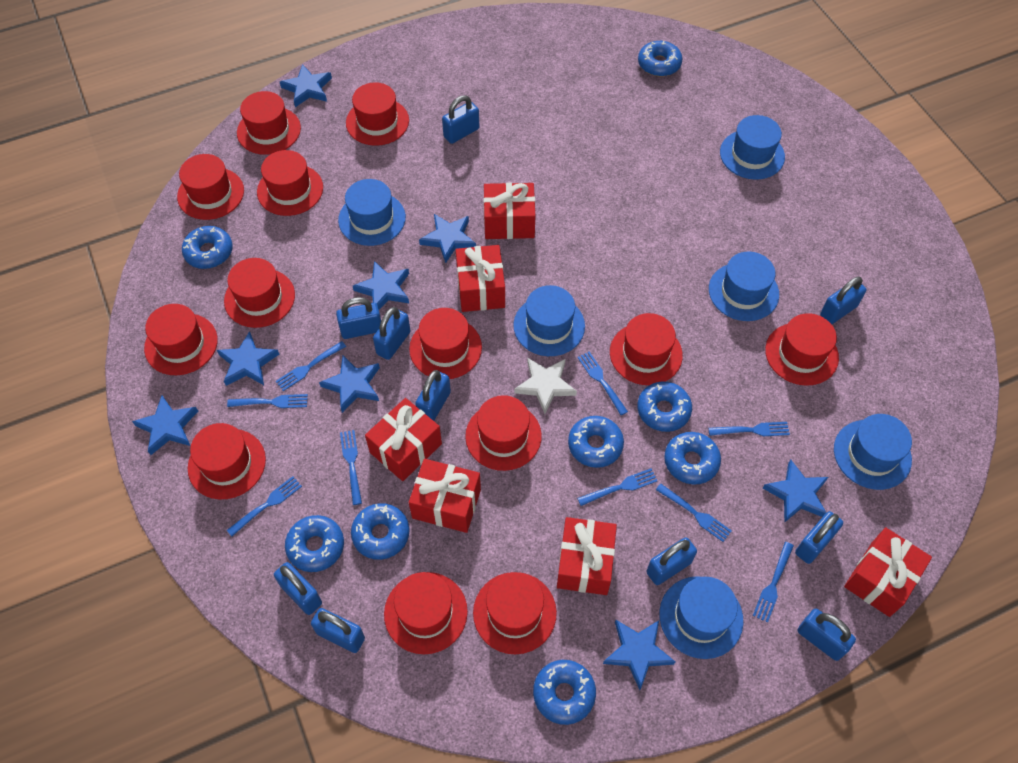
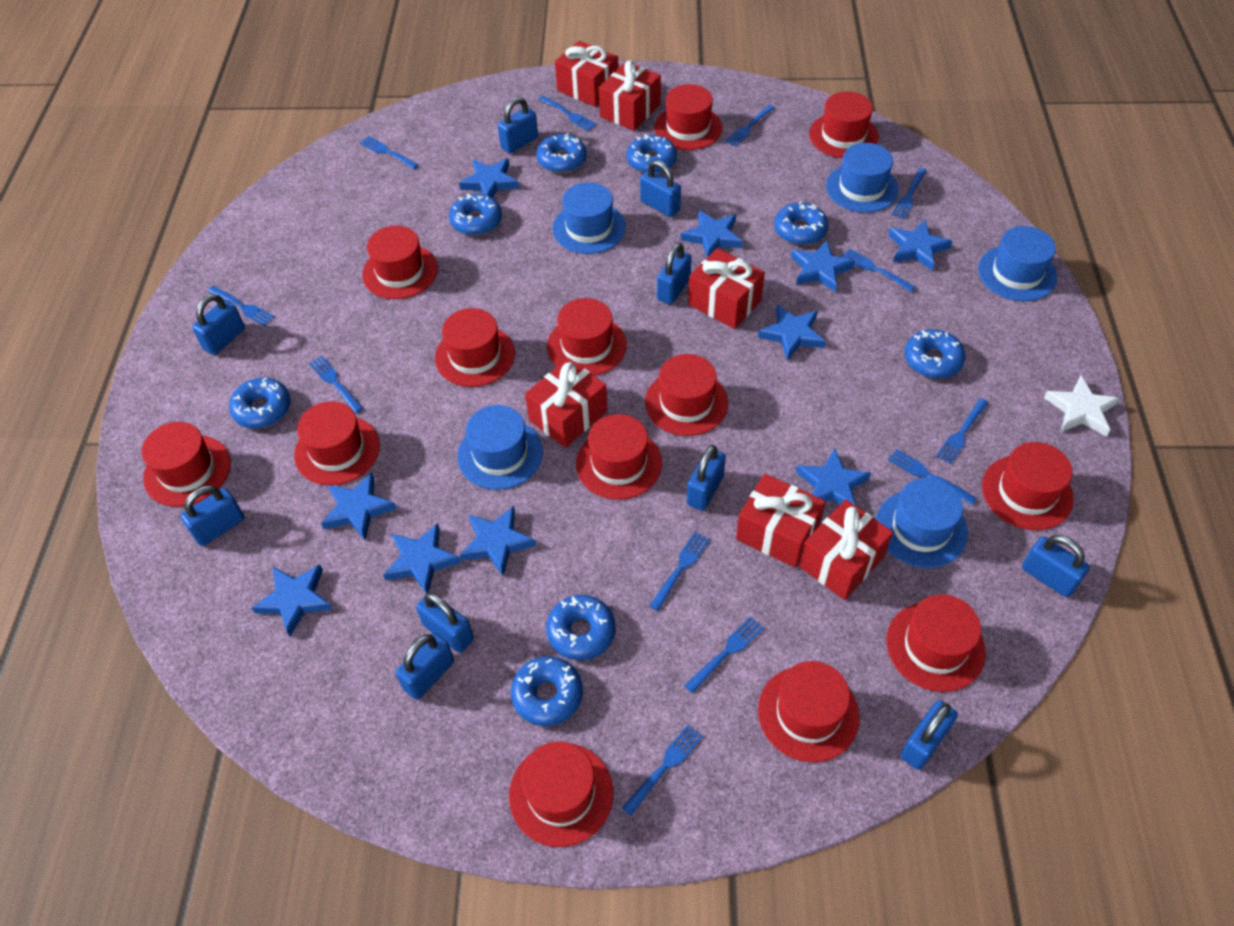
blue fork: 9 -> 12
blue hat: 6 -> 5
blue star: 8 -> 10

